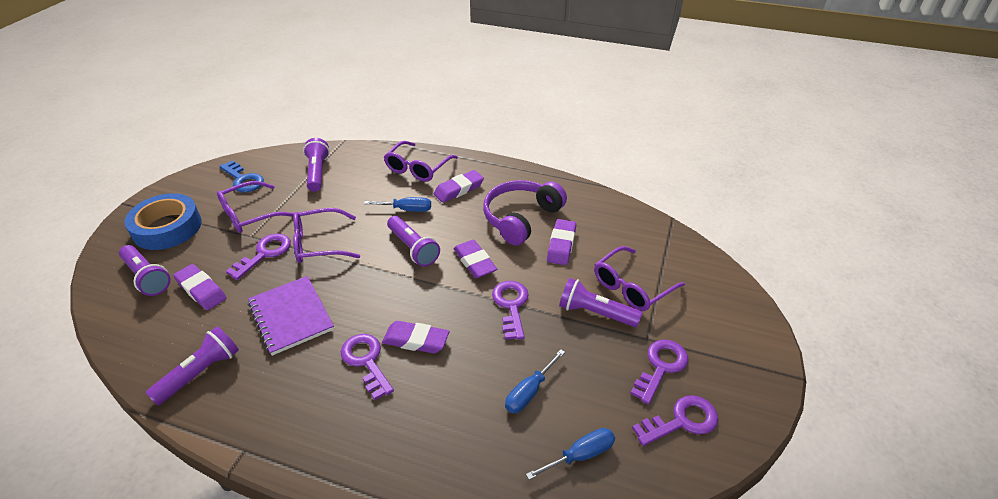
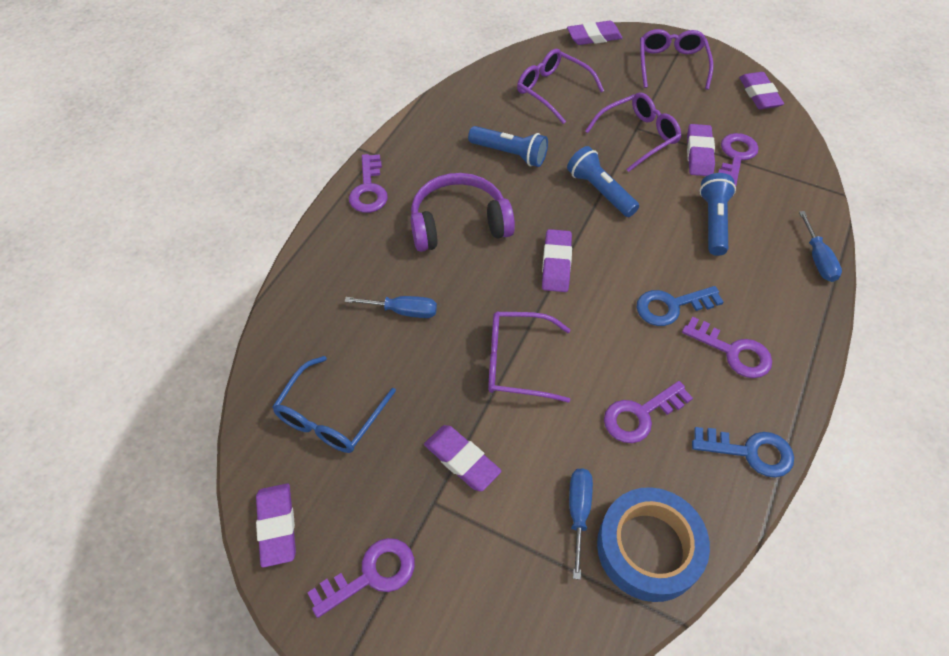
blue flashlight: 0 -> 3
blue glasses: 0 -> 1
blue key: 1 -> 2
purple eraser: 5 -> 6
purple flashlight: 5 -> 0
purple notebook: 1 -> 0

